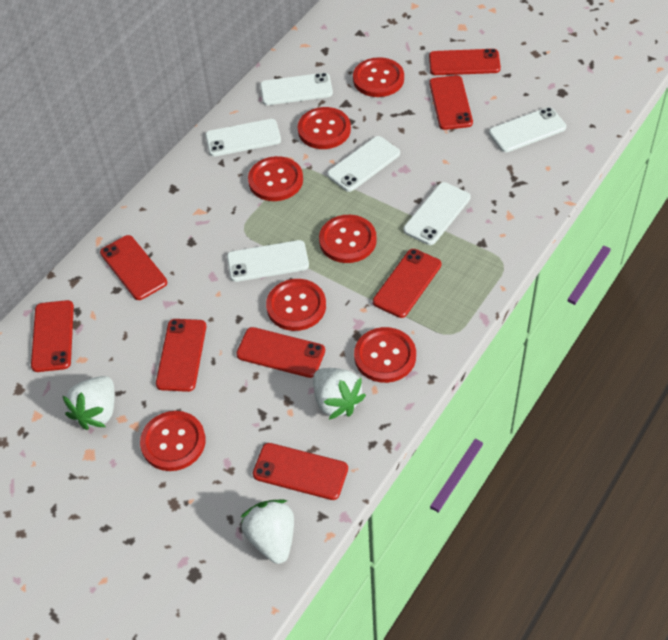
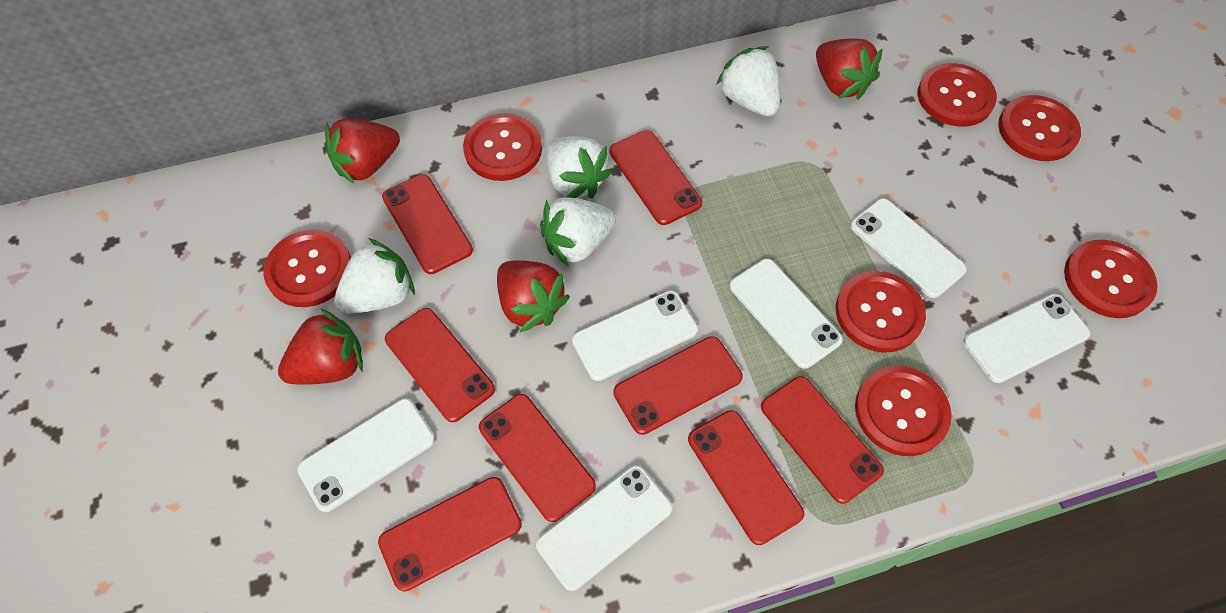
red strawberry: 0 -> 4
white strawberry: 3 -> 4

